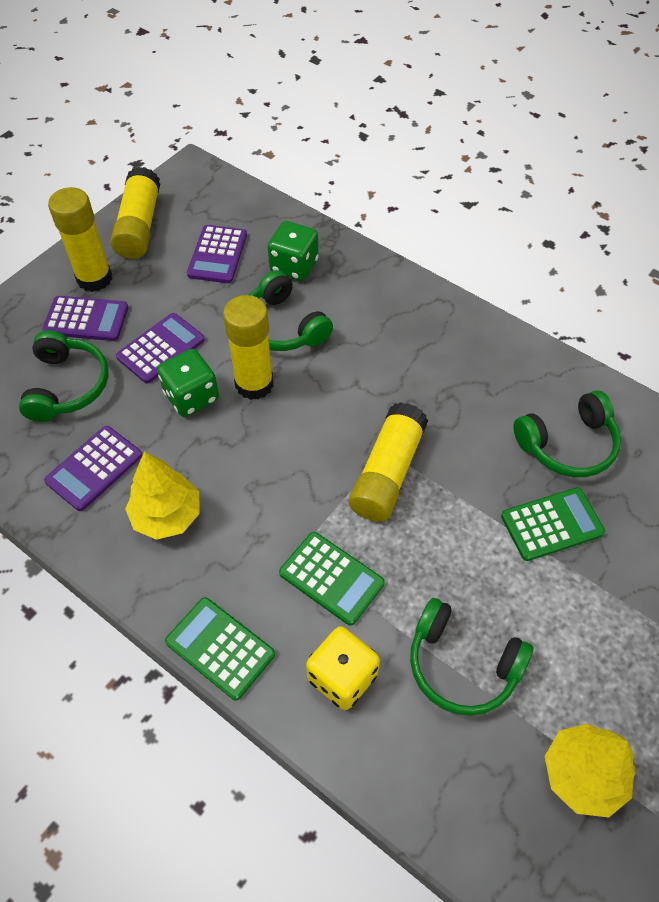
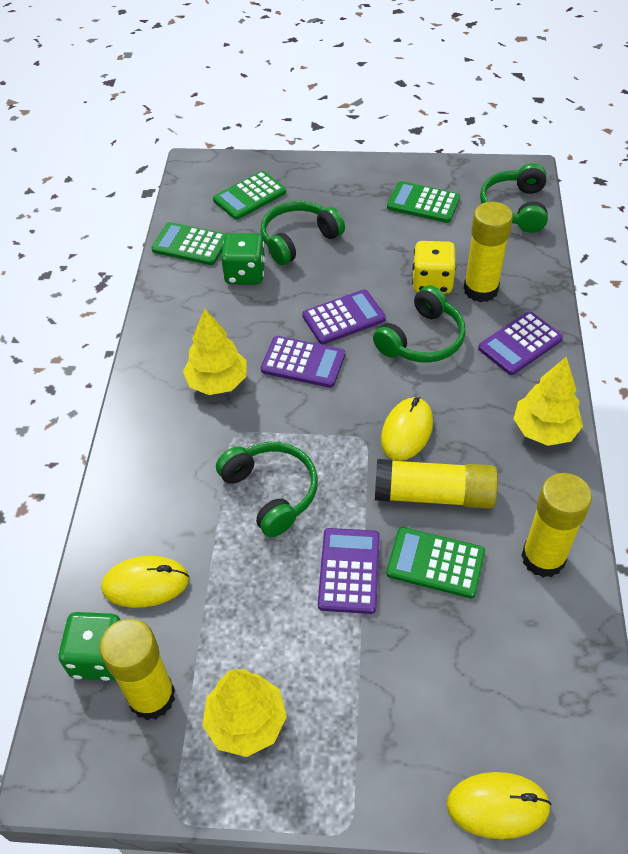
green calculator: 3 -> 4
yellow mouse: 0 -> 3
yellow tree: 2 -> 3

